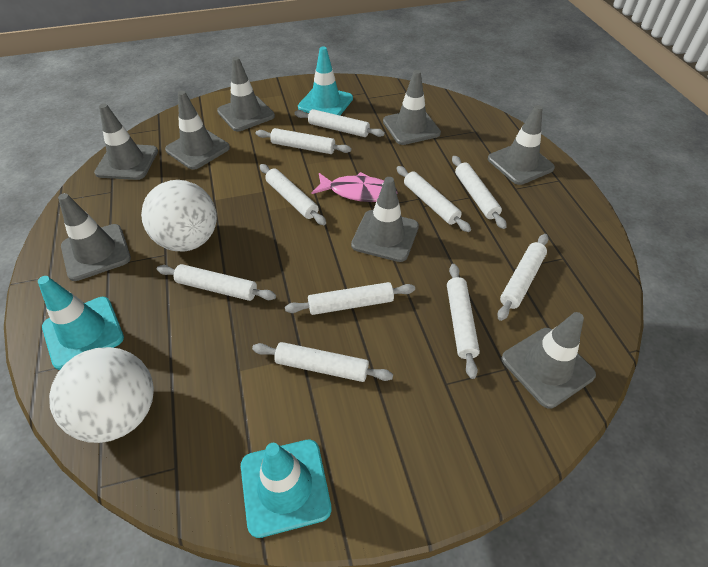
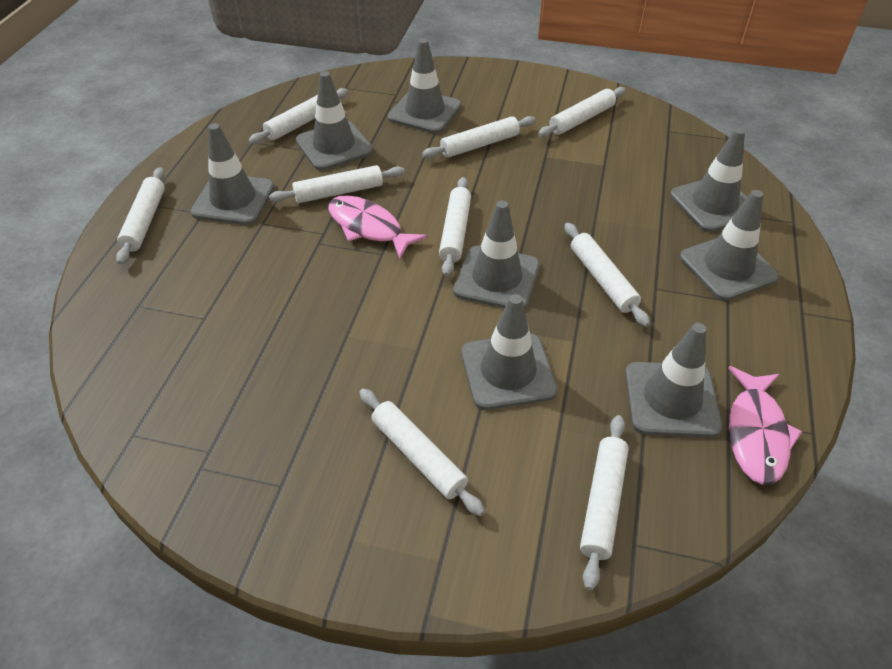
pink fish: 1 -> 2
turquoise traffic cone: 3 -> 0
white ball: 2 -> 0
white rolling pin: 10 -> 9

